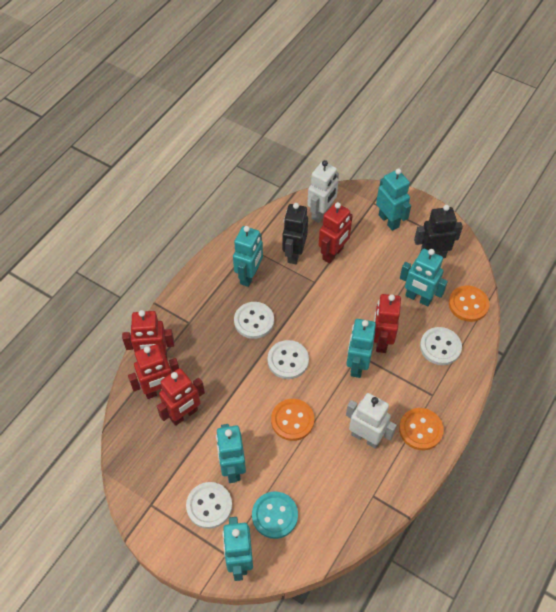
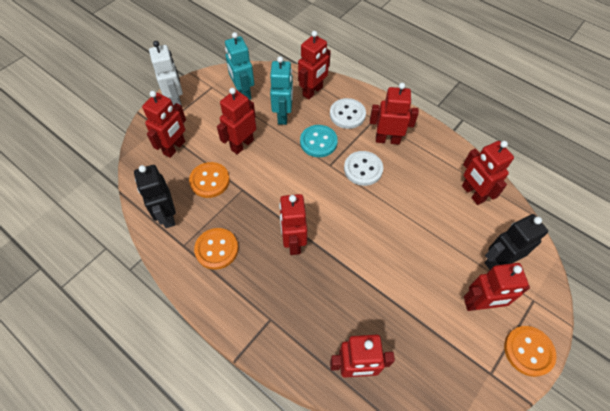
red robot: 5 -> 8
turquoise robot: 6 -> 2
white button: 4 -> 2
white robot: 2 -> 1

